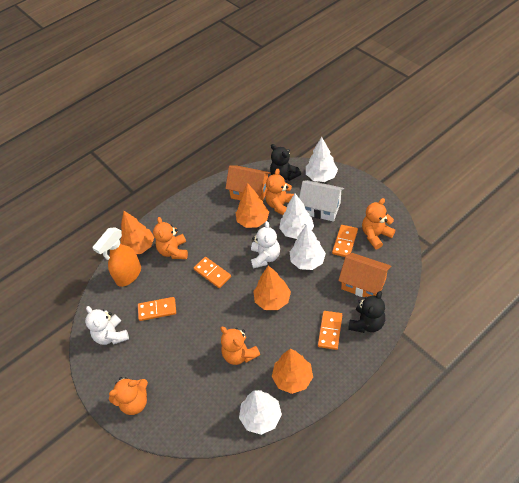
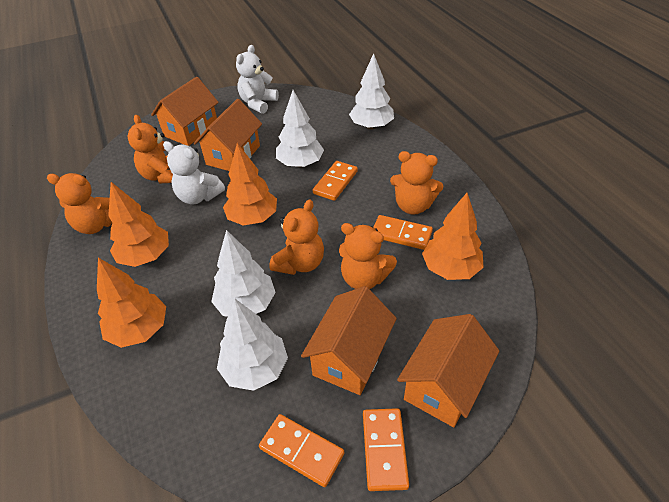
black teddy bear: 2 -> 0
orange house: 2 -> 4
orange spray bottle: 1 -> 0
white house: 1 -> 0

